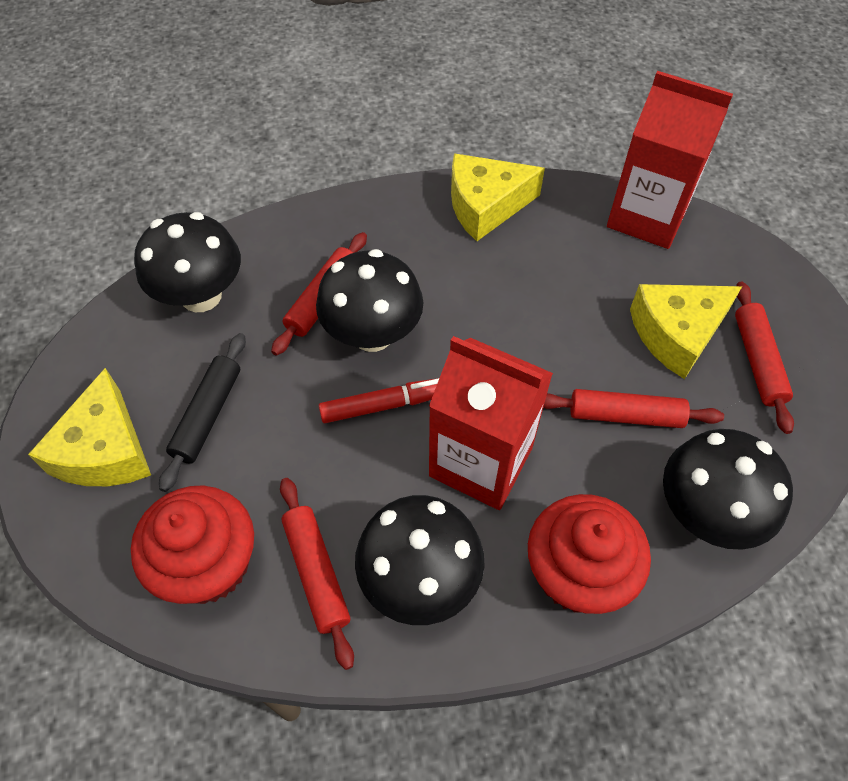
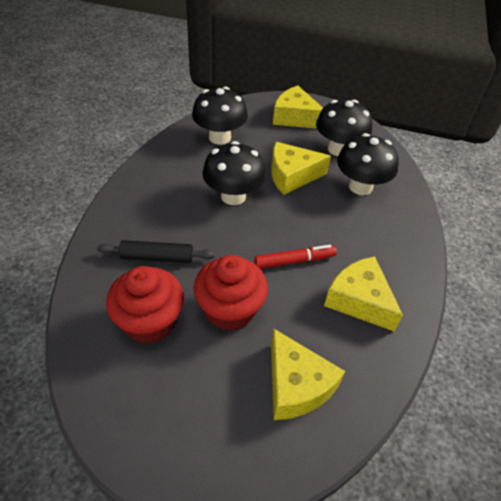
red carton: 2 -> 0
red rolling pin: 4 -> 0
yellow cheese: 3 -> 4

